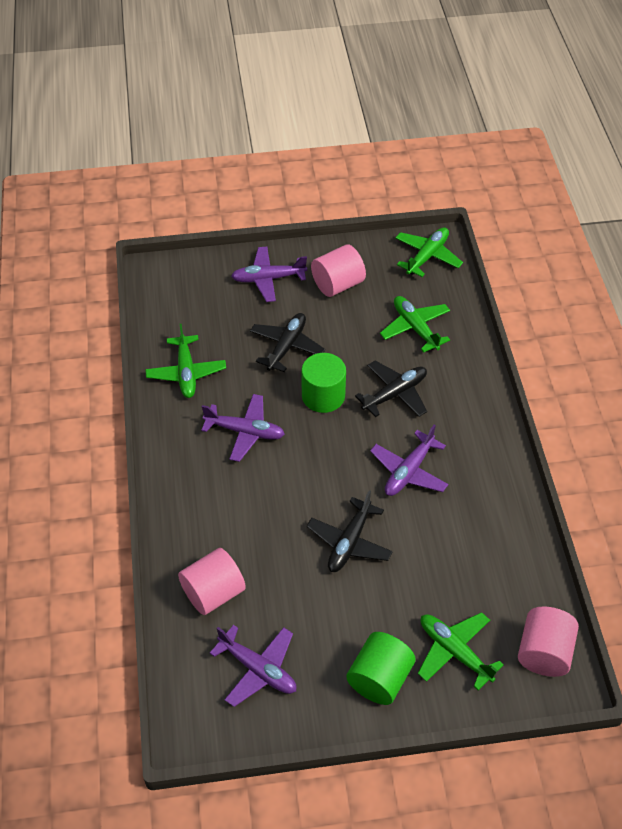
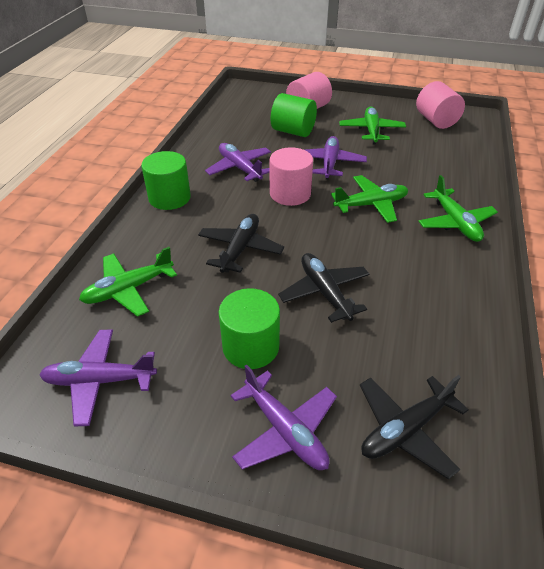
green cylinder: 2 -> 3

